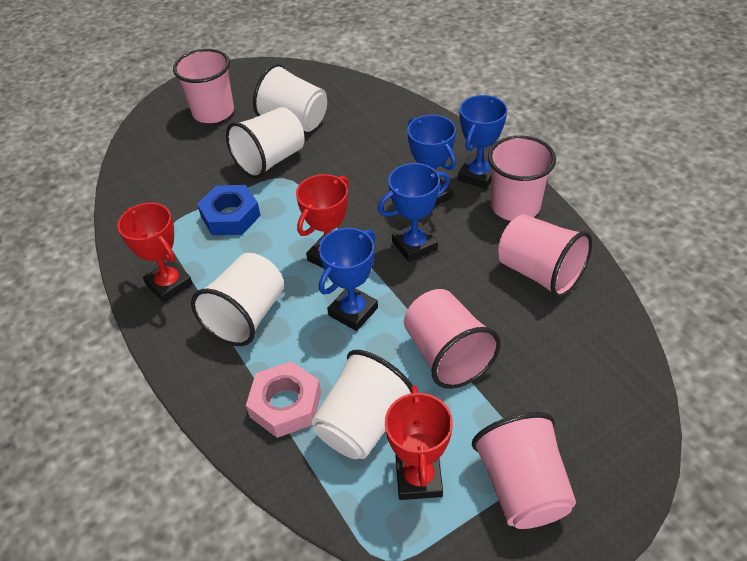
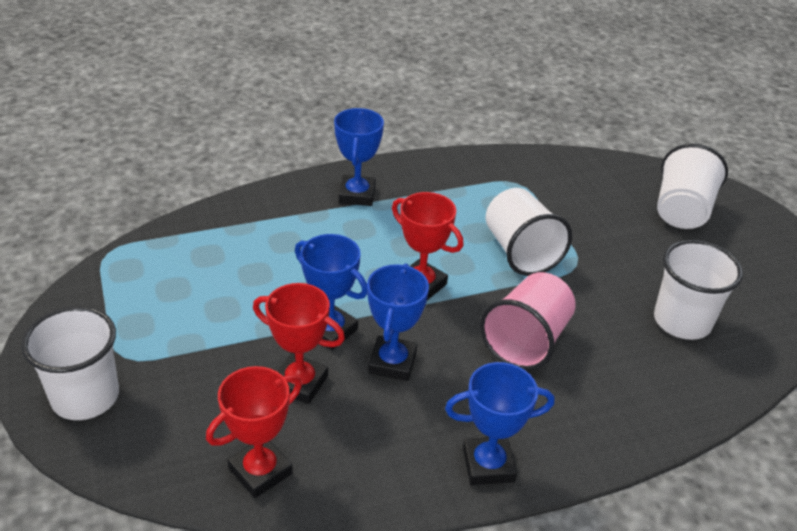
blue nut: 1 -> 0
pink cup: 5 -> 1
pink nut: 1 -> 0

